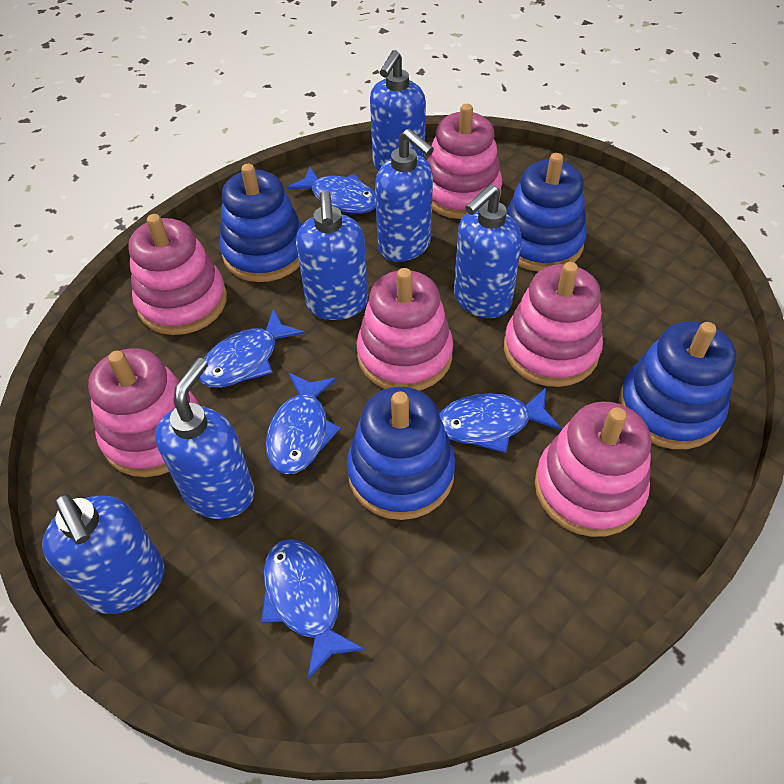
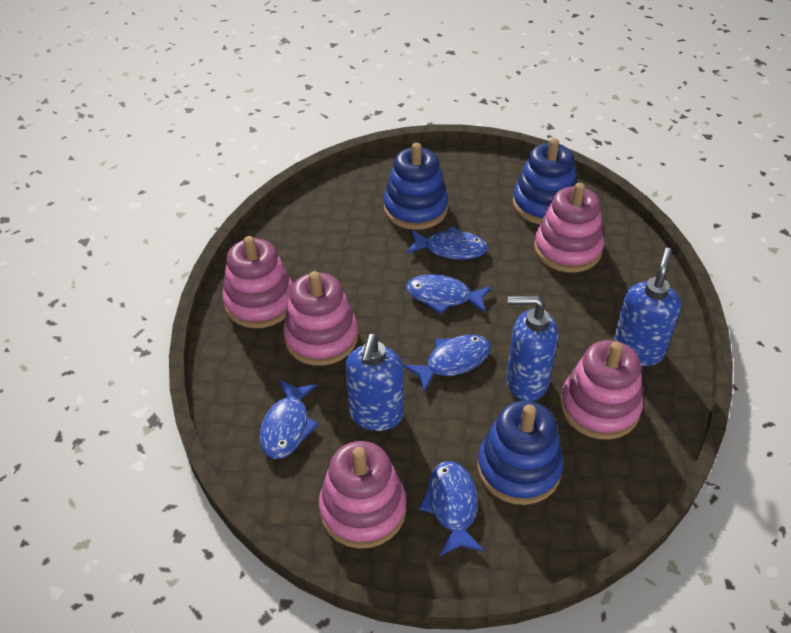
blue soap dispenser: 6 -> 3
blue stacking toy: 4 -> 3
pink stacking toy: 6 -> 5

